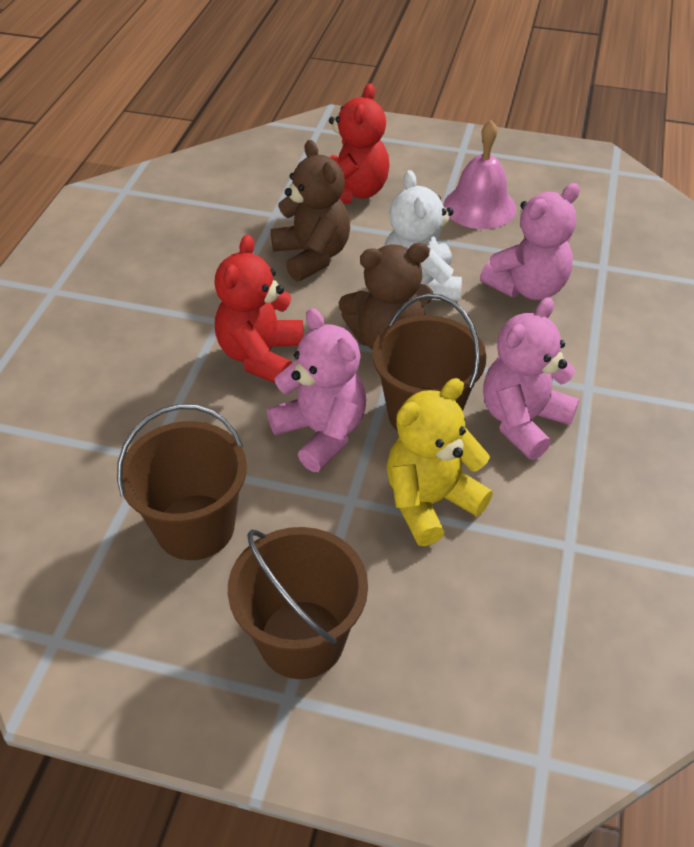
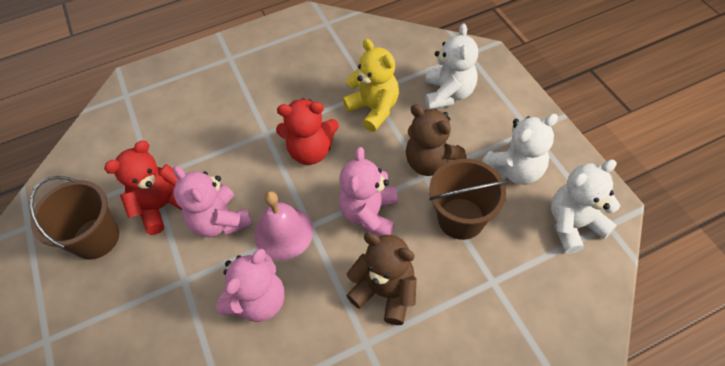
brown bucket: 3 -> 2
white teddy bear: 1 -> 3

